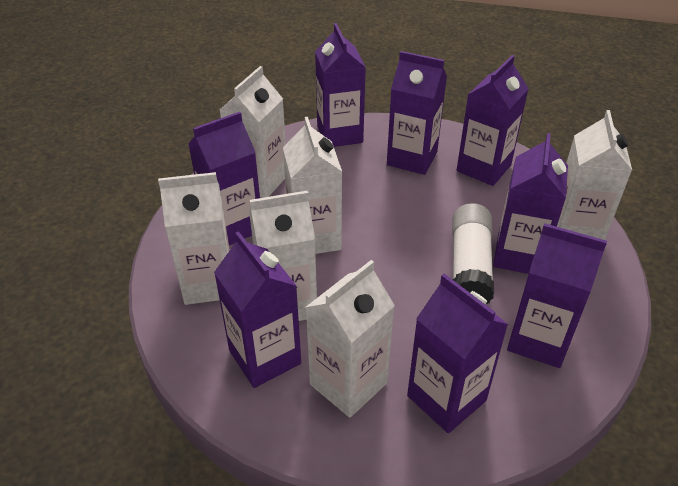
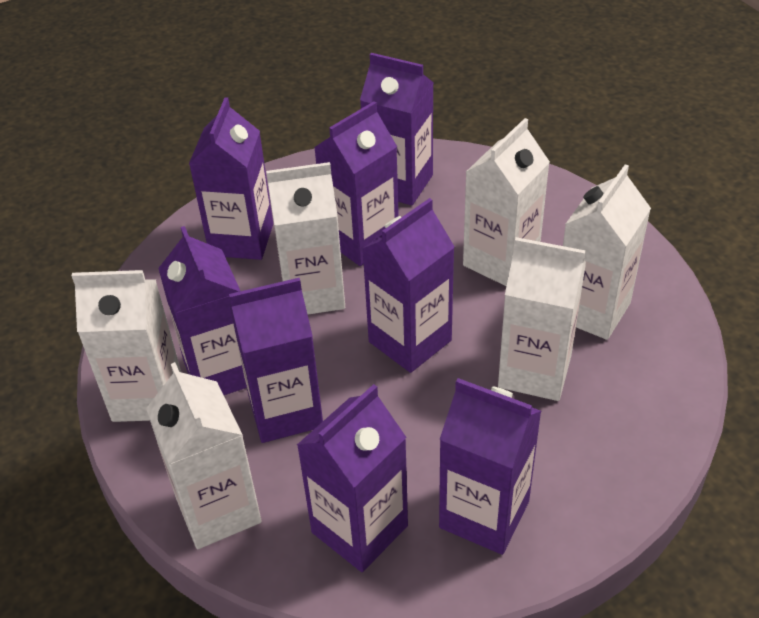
white glue stick: 1 -> 0

